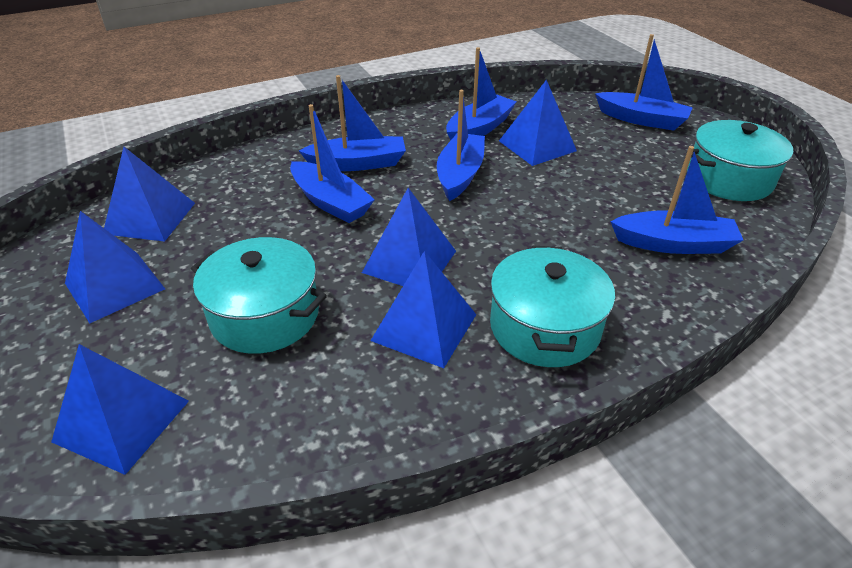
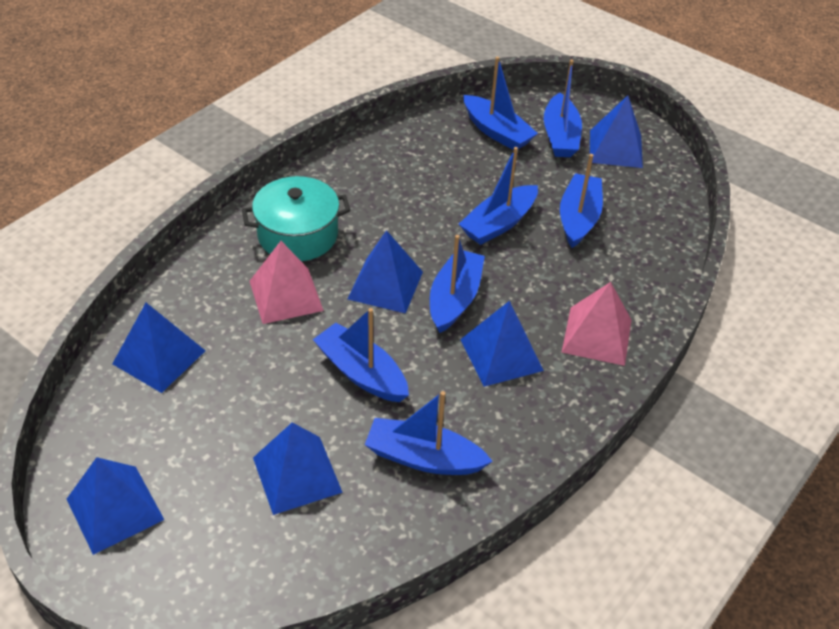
blue boat: 6 -> 7
pink pyramid: 0 -> 2
turquoise pot: 3 -> 1

